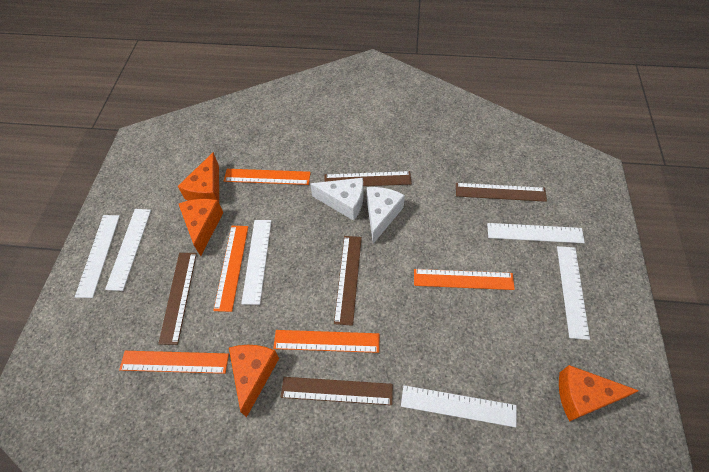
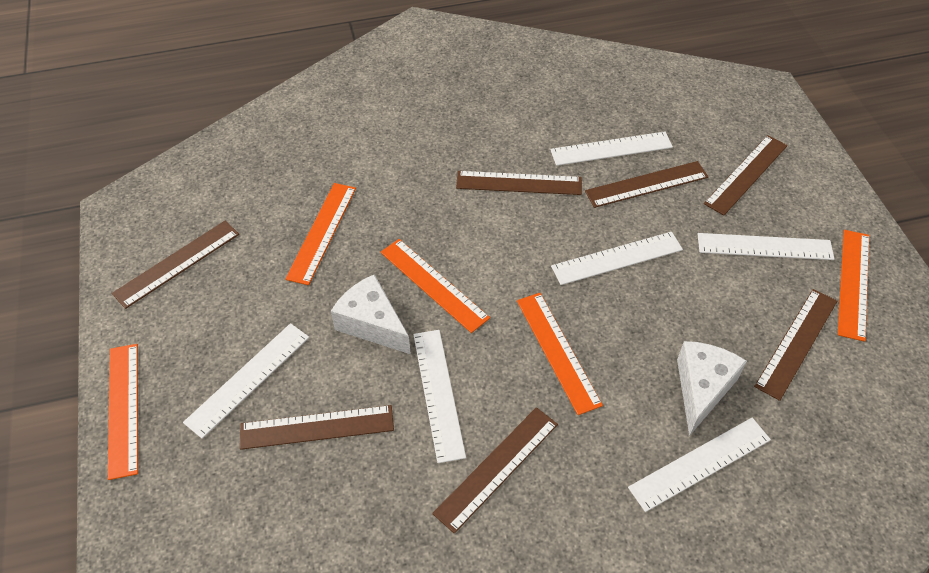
brown ruler: 5 -> 7
orange cheese: 4 -> 0

